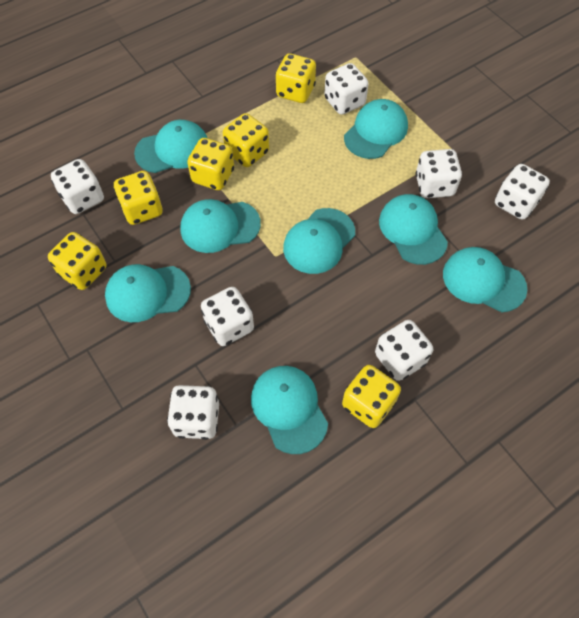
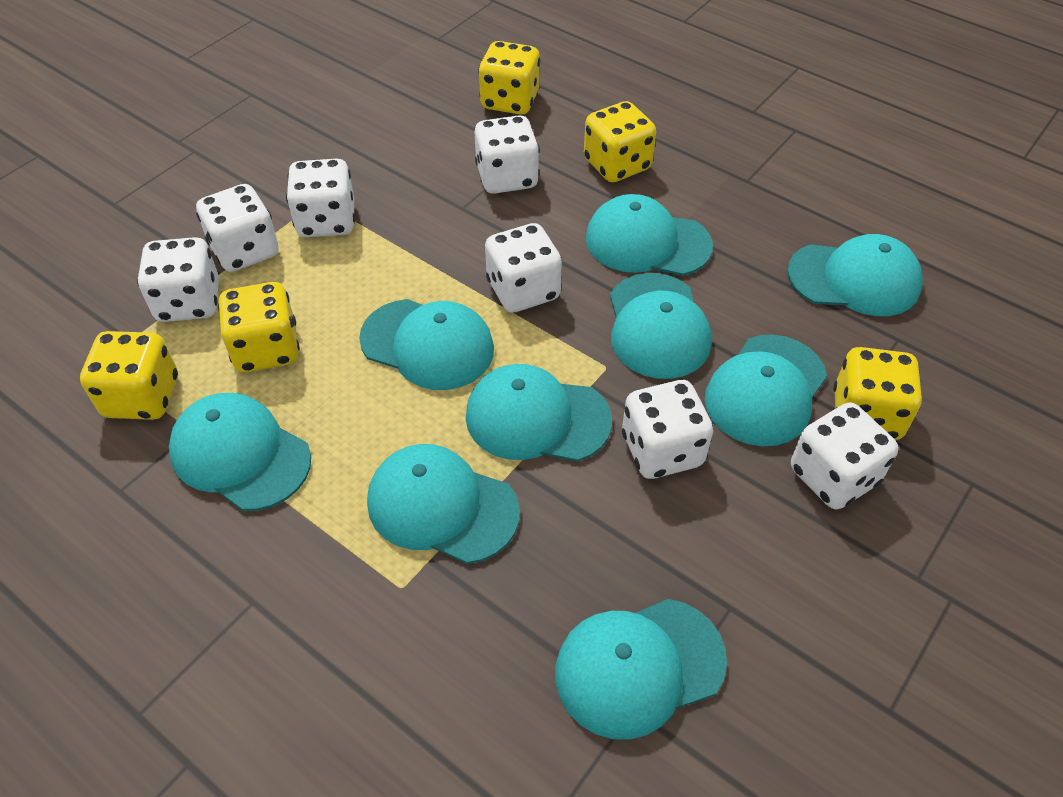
turquoise cap: 8 -> 9
yellow dice: 6 -> 5

